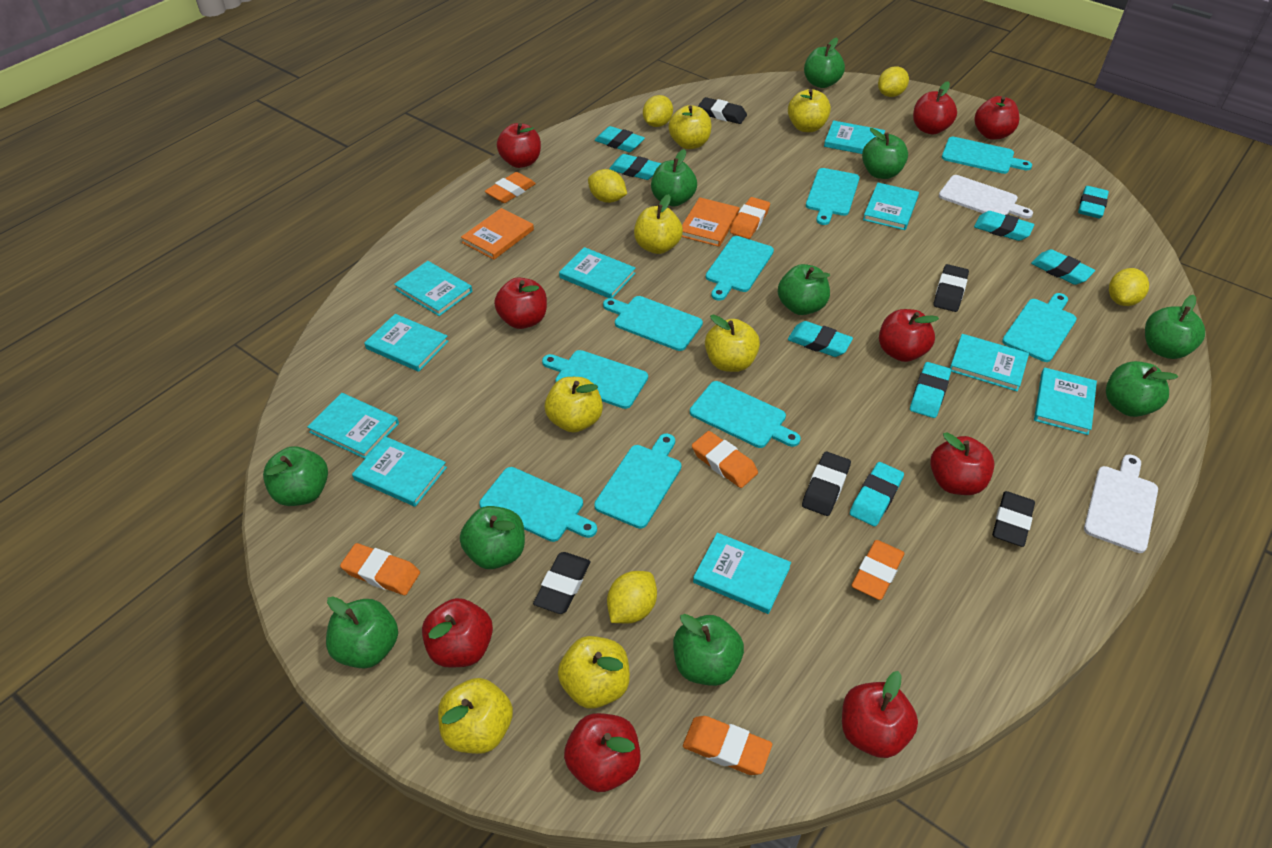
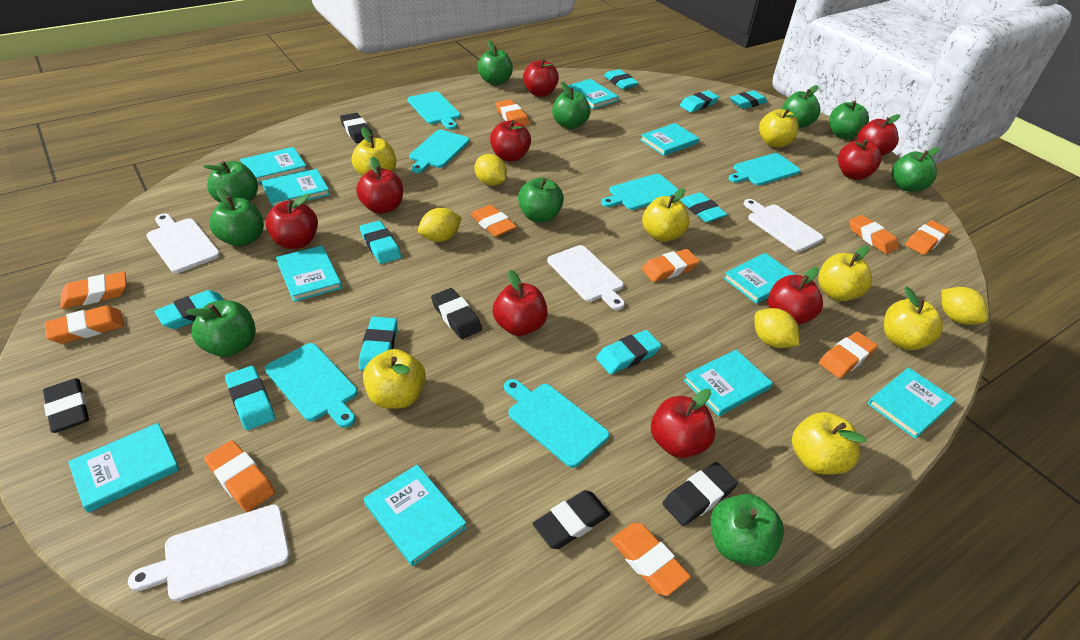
orange book: 2 -> 0
orange eraser: 6 -> 10
turquoise cutting board: 9 -> 6
turquoise eraser: 8 -> 9
white cutting board: 2 -> 4
yellow lemon: 5 -> 4

